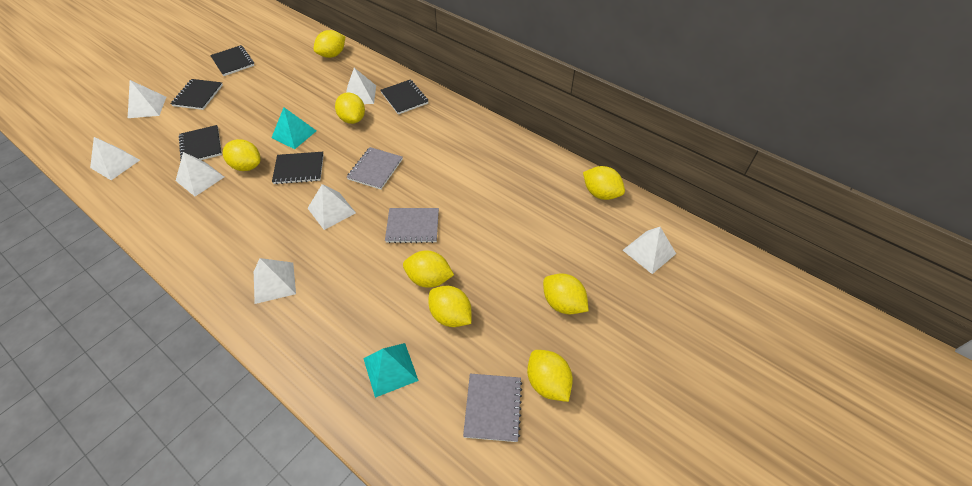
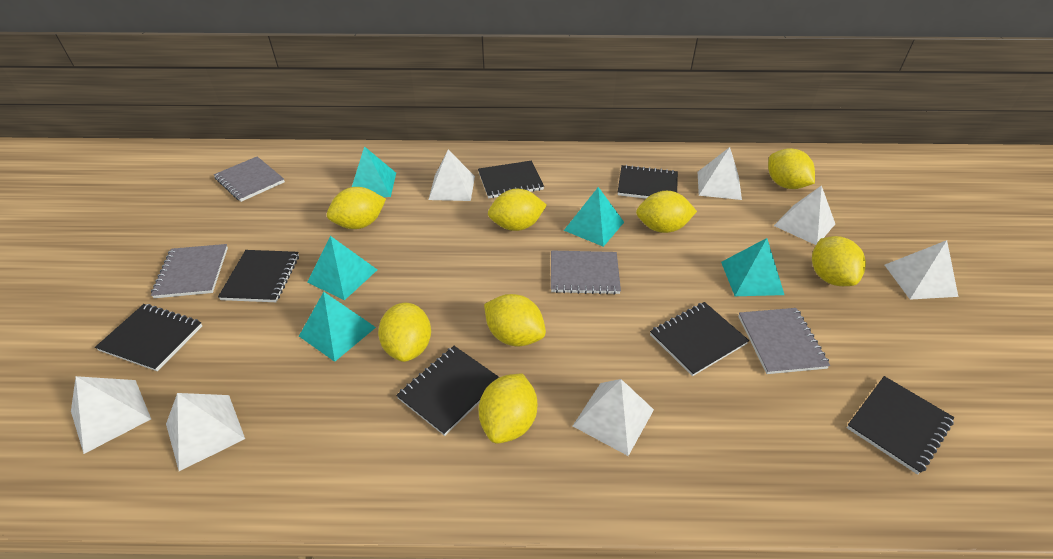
black notebook: 5 -> 7
grey notebook: 3 -> 4
turquoise pyramid: 2 -> 5

